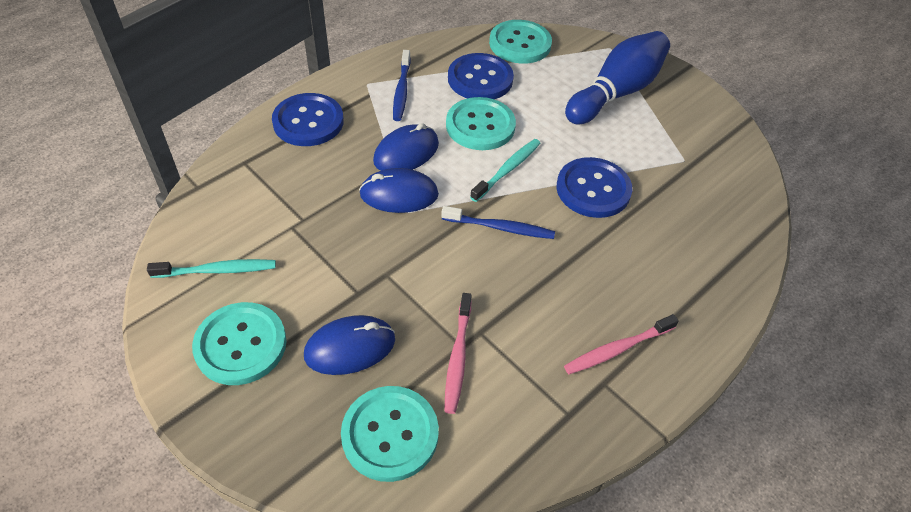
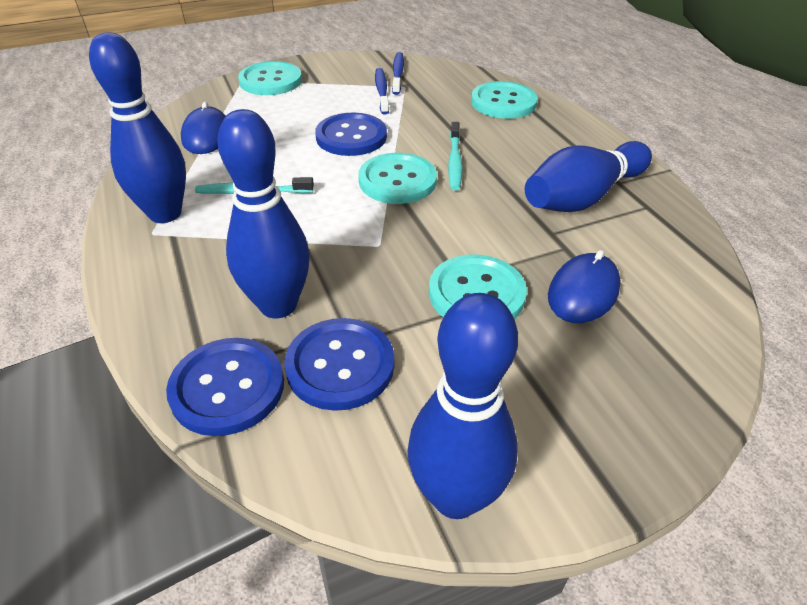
blue bowling pin: 1 -> 4
blue mouse: 3 -> 2
pink toothbrush: 2 -> 0

